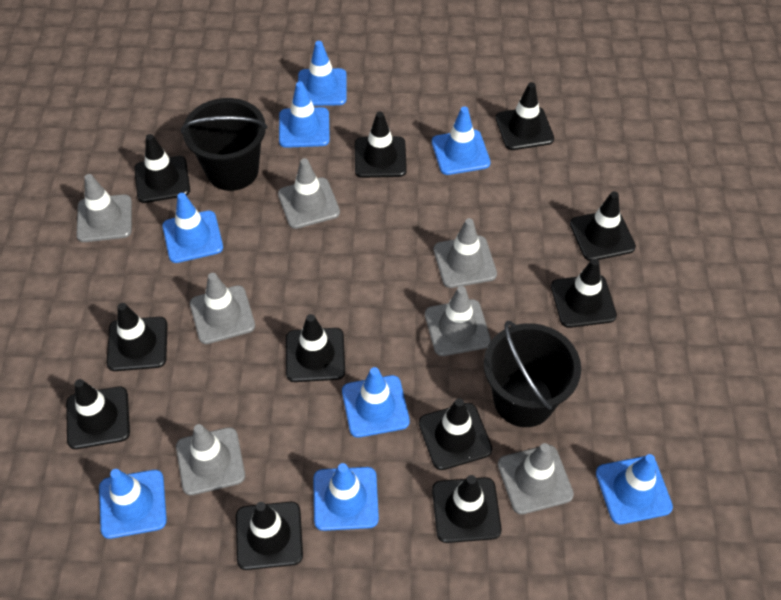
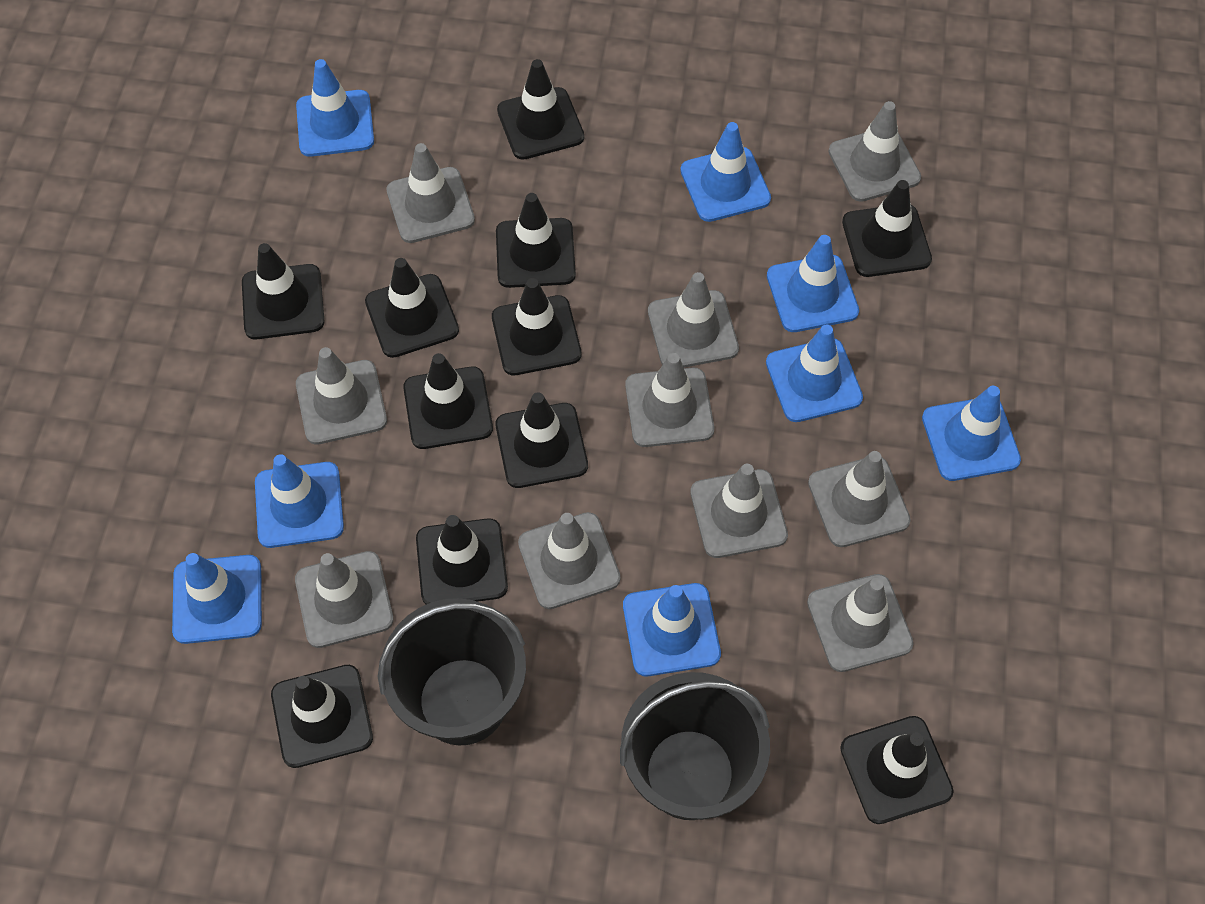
grey traffic cone: 7 -> 10

